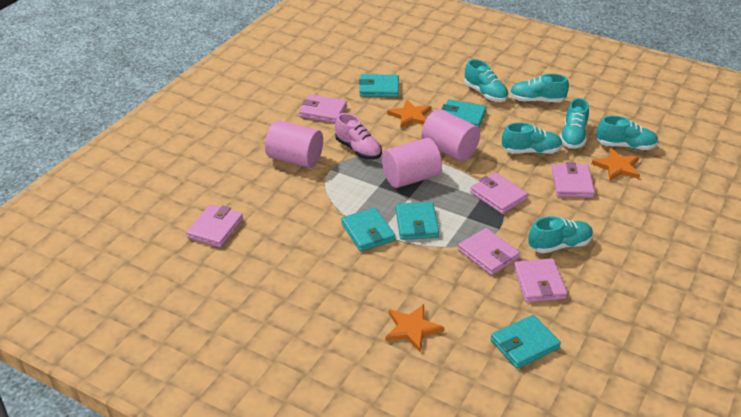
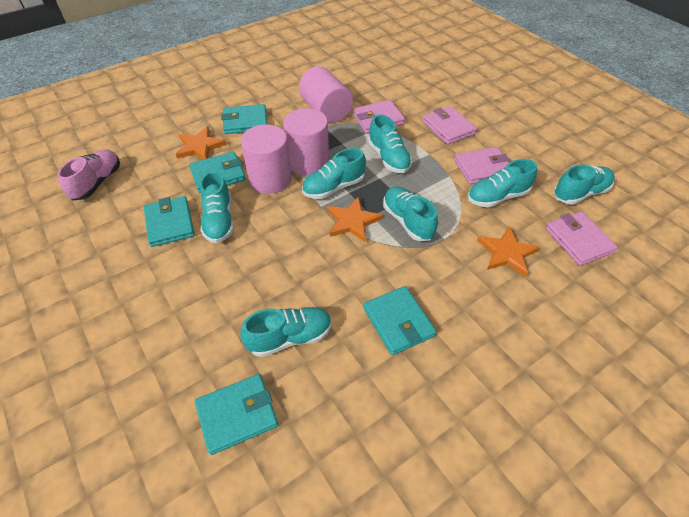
pink wallet: 6 -> 4
turquoise shoe: 6 -> 7

